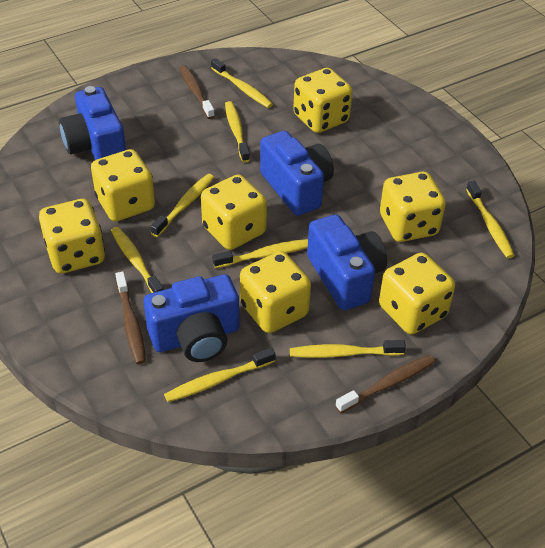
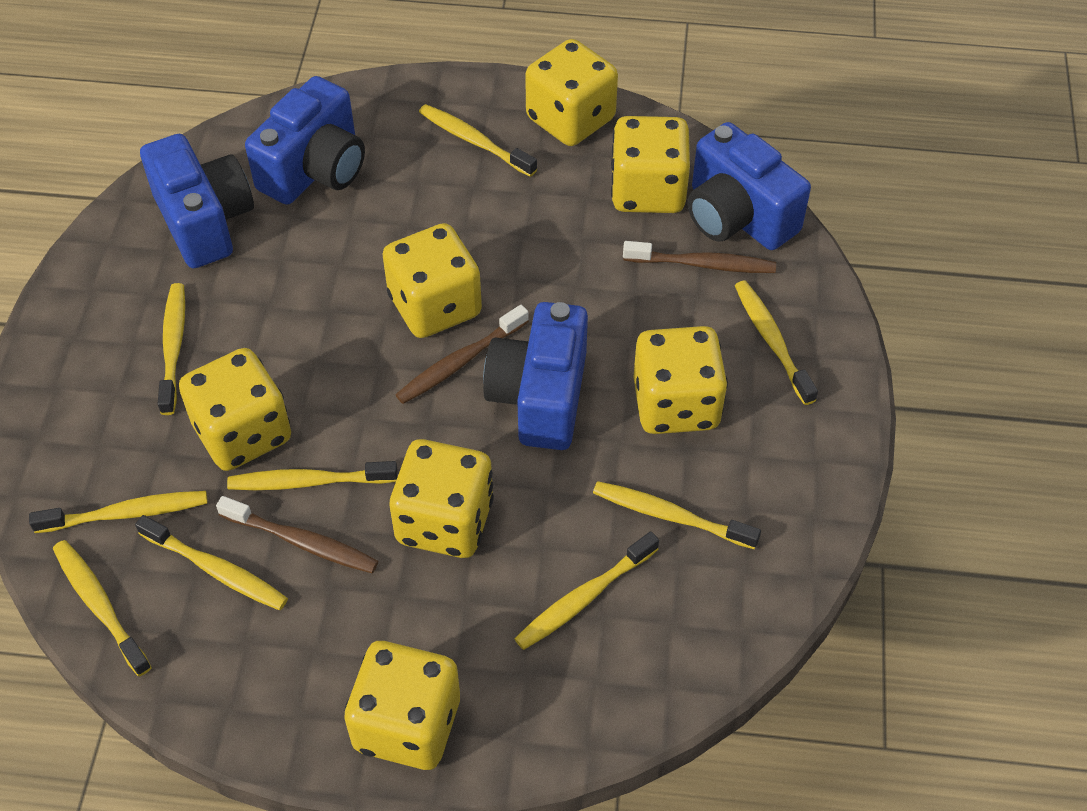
yellow toothbrush: 8 -> 9

